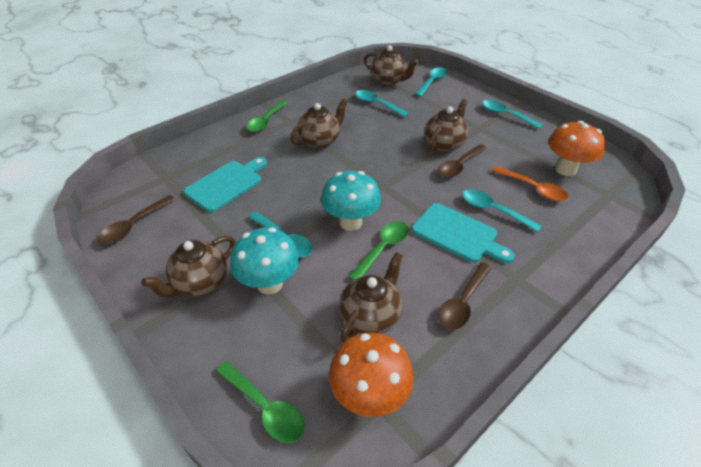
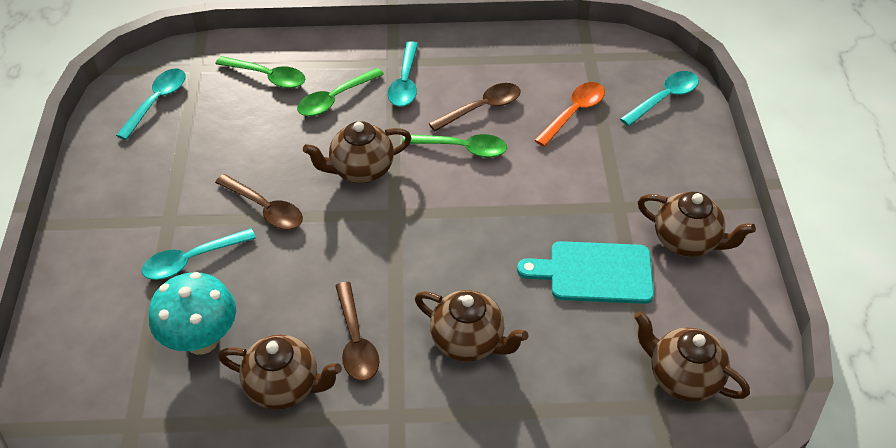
orange mushroom: 2 -> 0
turquoise cutting board: 2 -> 1
turquoise mushroom: 2 -> 1
turquoise spoon: 5 -> 4

